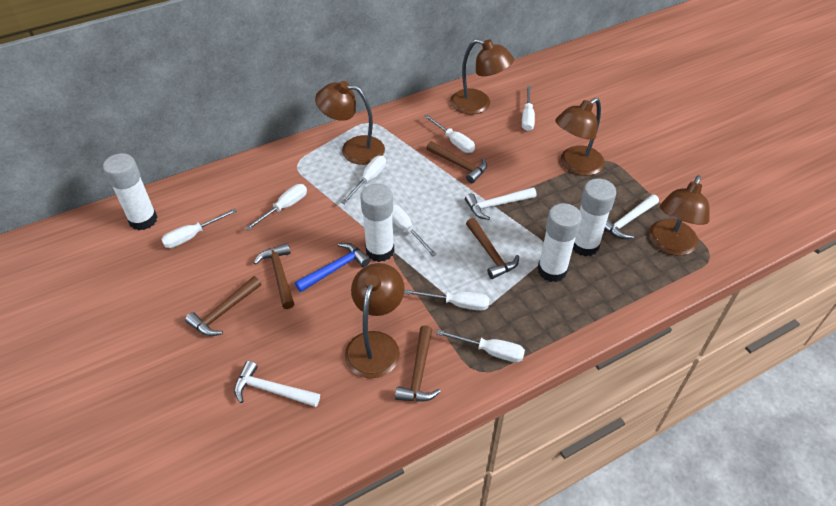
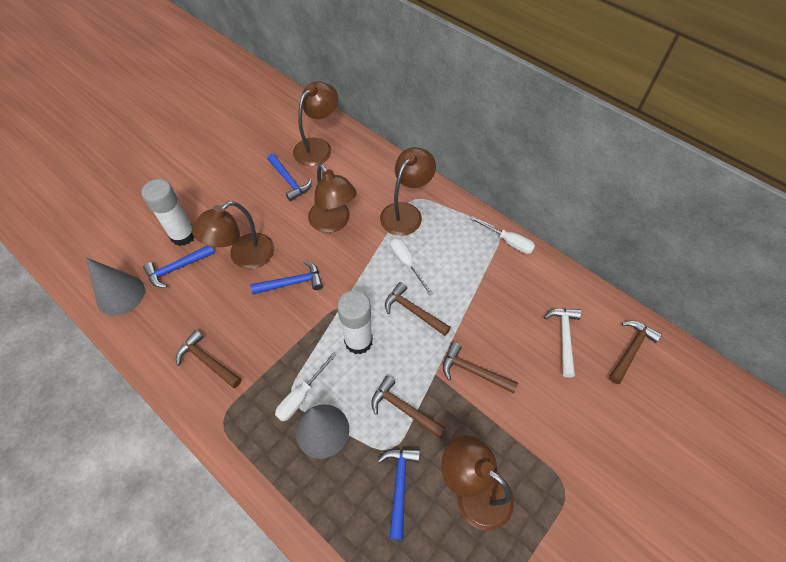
blue hammer: 1 -> 4
grey cone: 0 -> 2
white glue stick: 4 -> 2
white hammer: 3 -> 1
white screwdriver: 8 -> 3

